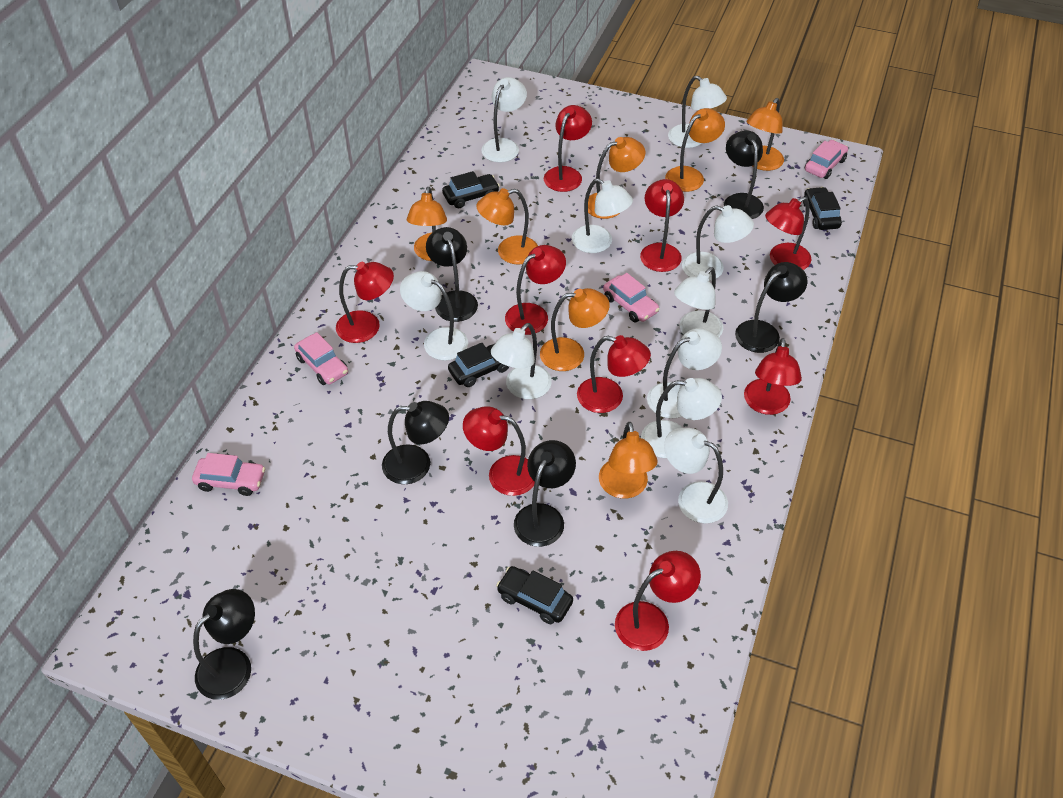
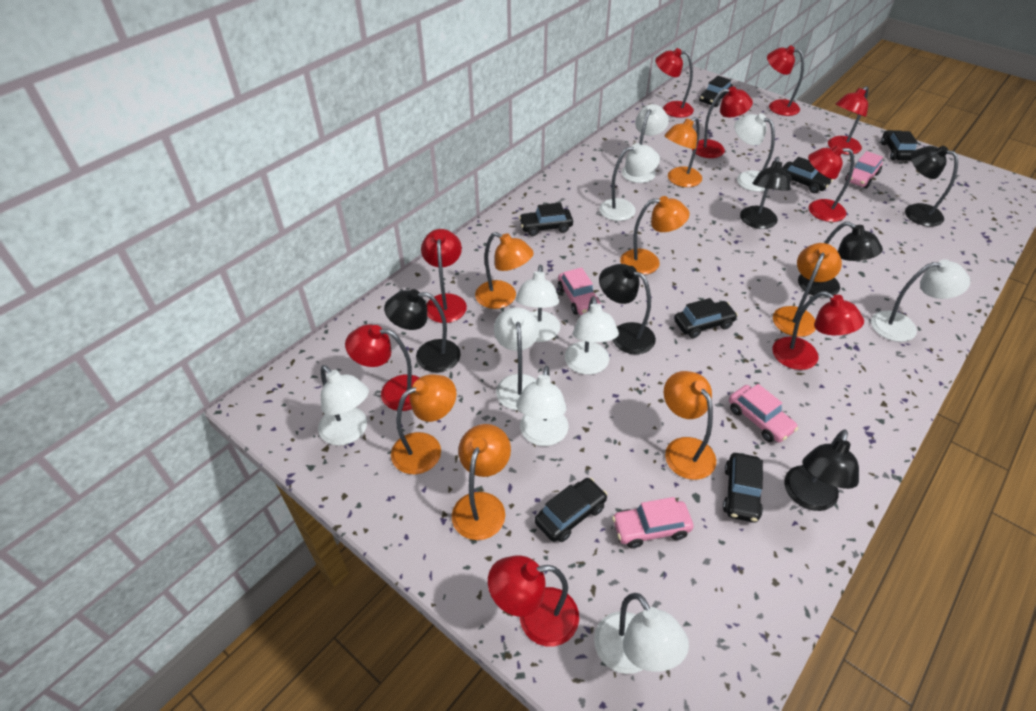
black car: 4 -> 7

